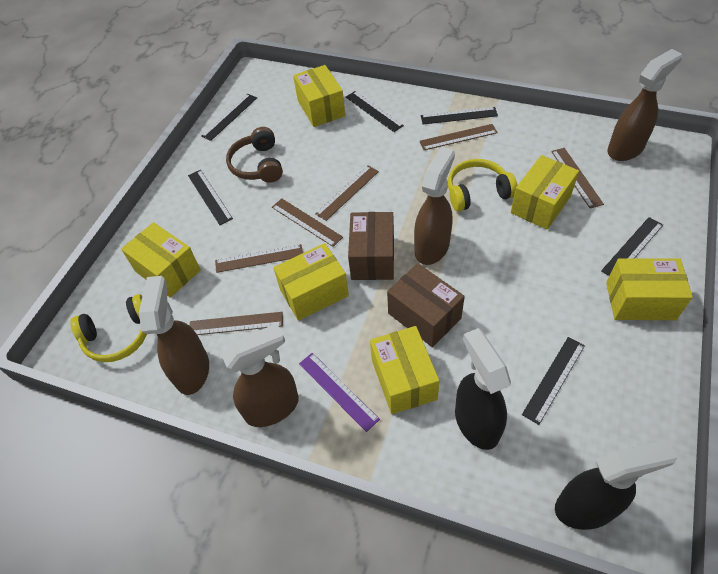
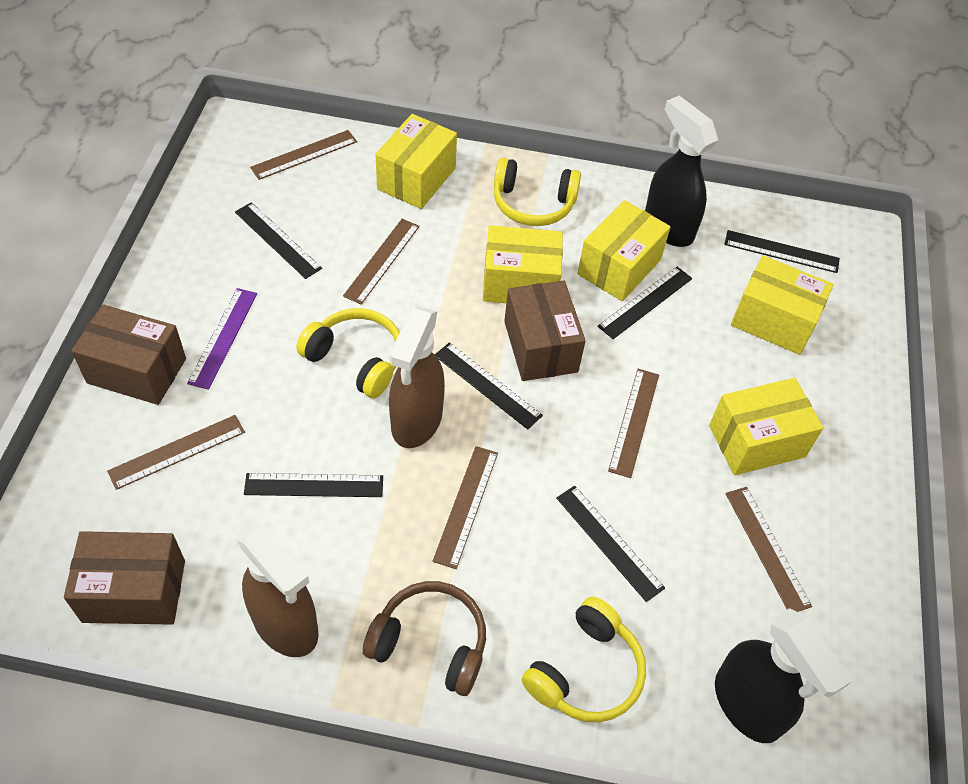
brown box: 2 -> 3
brown spray bottle: 4 -> 2
yellow box: 6 -> 5
yellow headphones: 2 -> 3

